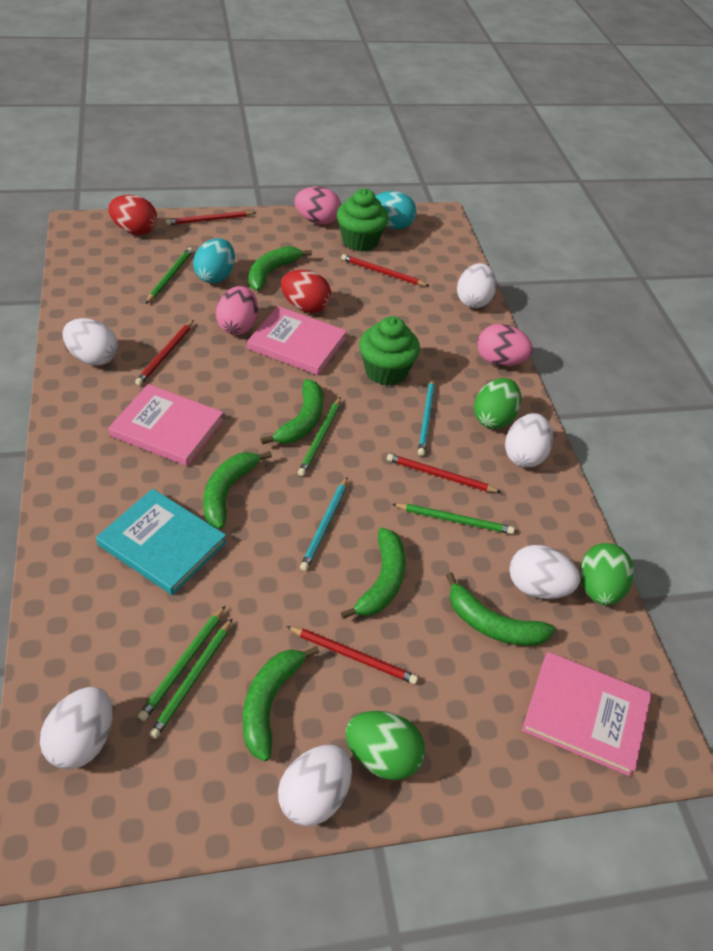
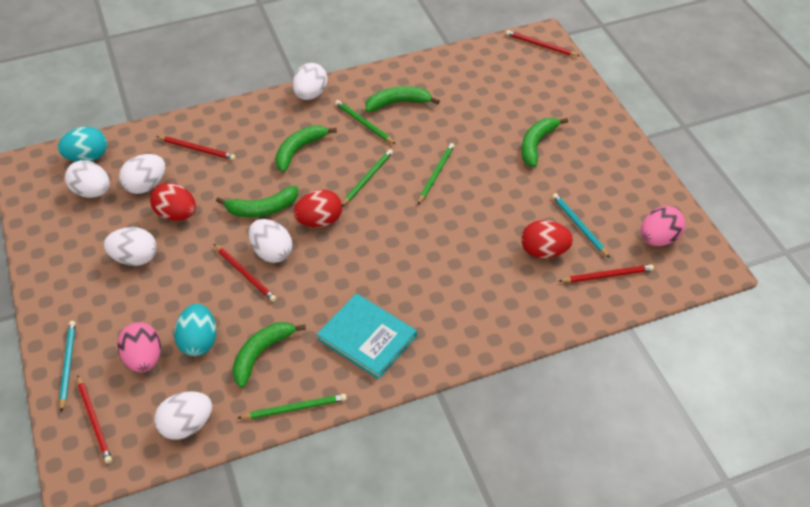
green banana: 6 -> 5
green cupcake: 2 -> 0
green egg: 3 -> 0
green pencil: 5 -> 4
pink book: 3 -> 0
pink egg: 3 -> 2
red egg: 2 -> 3

